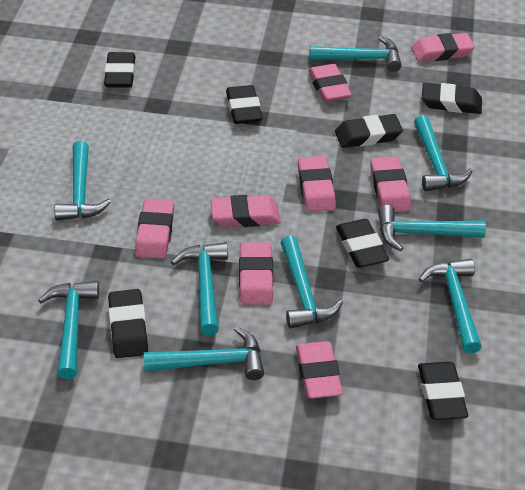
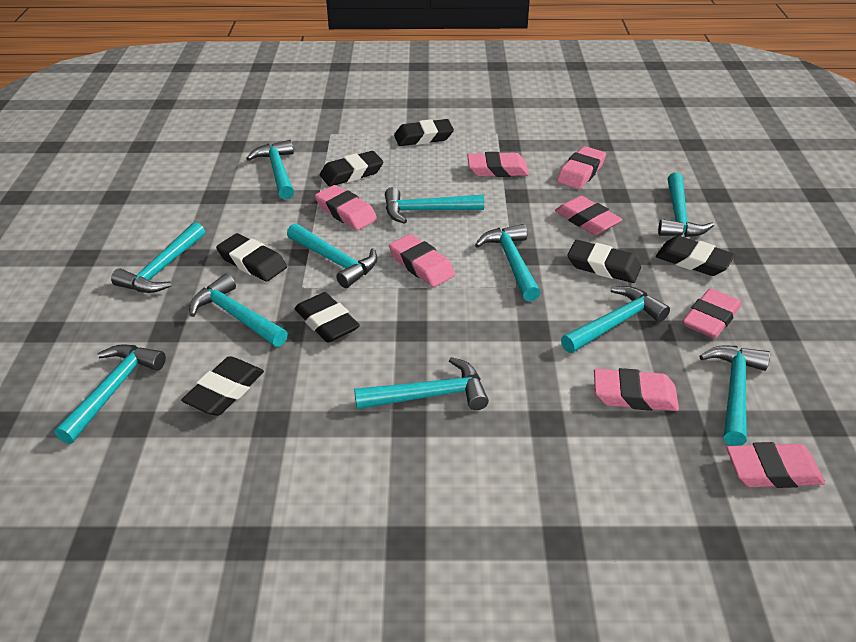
turquoise hammer: 9 -> 11

